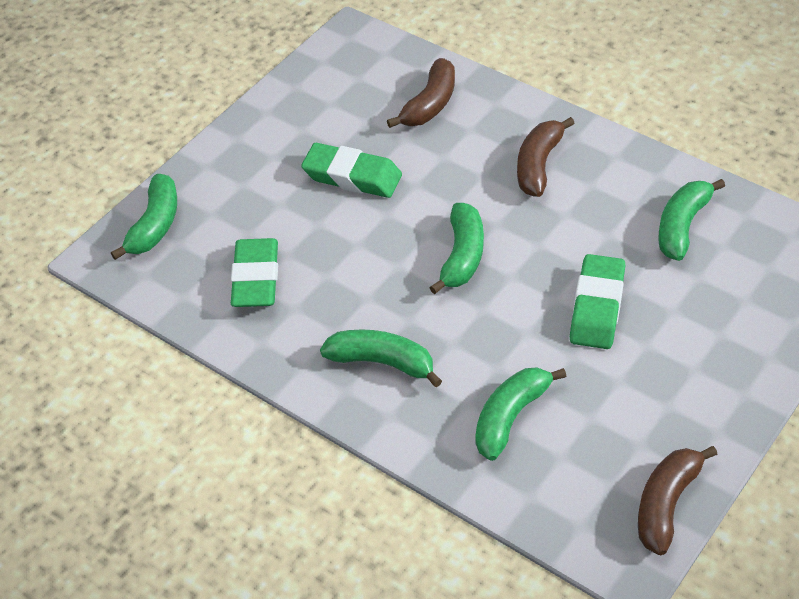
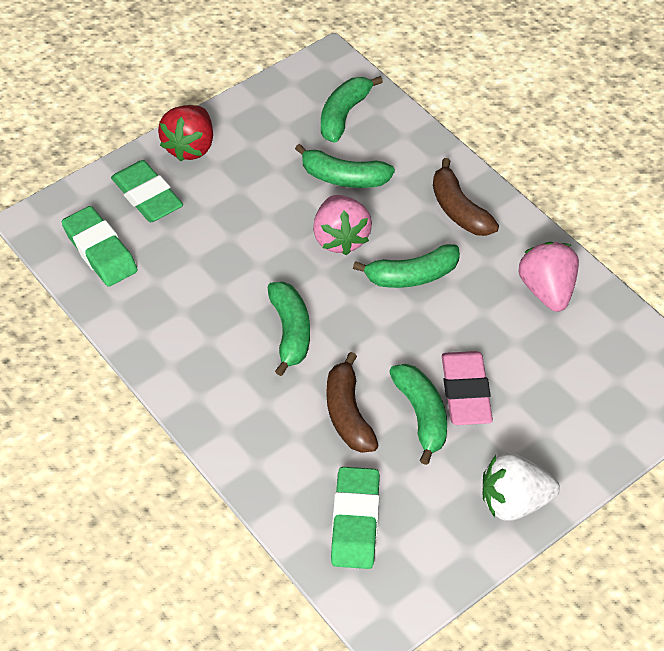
brown banana: 3 -> 2
pink eraser: 0 -> 1
pink strawberry: 0 -> 2
red strawberry: 0 -> 1
white strawberry: 0 -> 1

